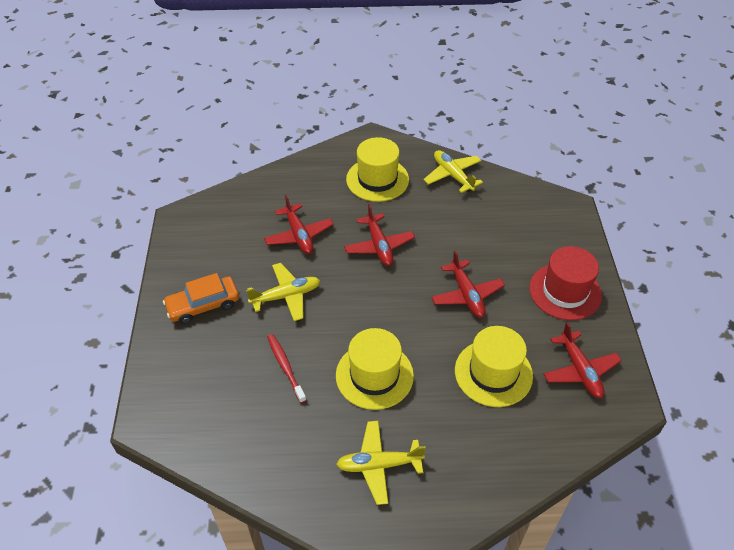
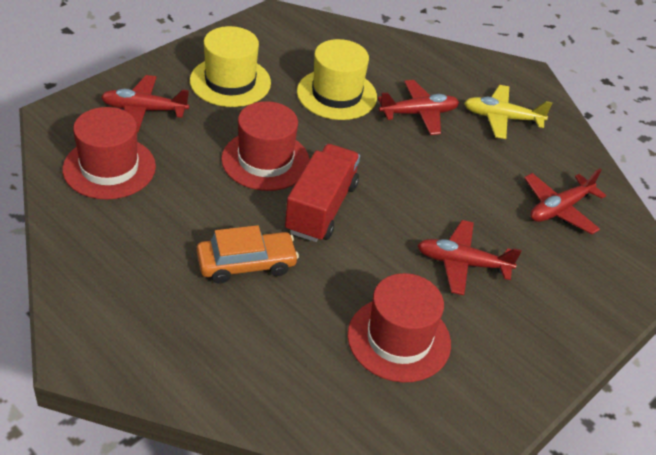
red hat: 1 -> 3
red toothbrush: 1 -> 0
red truck: 0 -> 1
yellow hat: 3 -> 2
yellow plane: 3 -> 1

